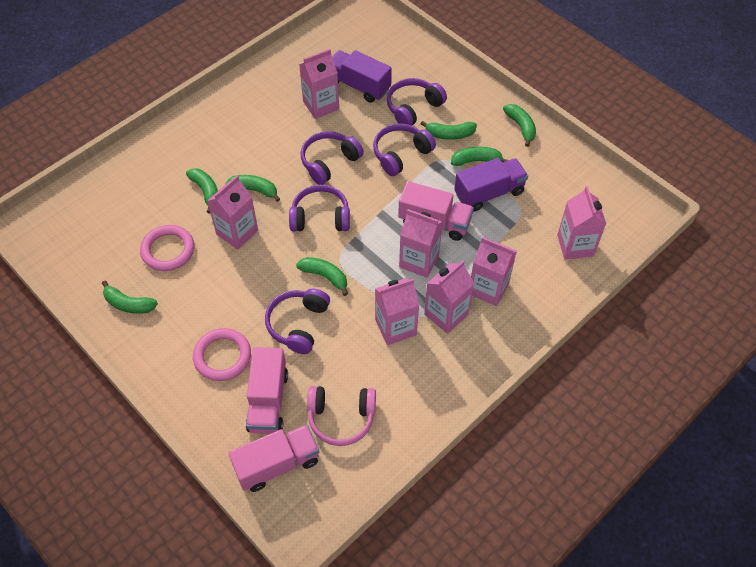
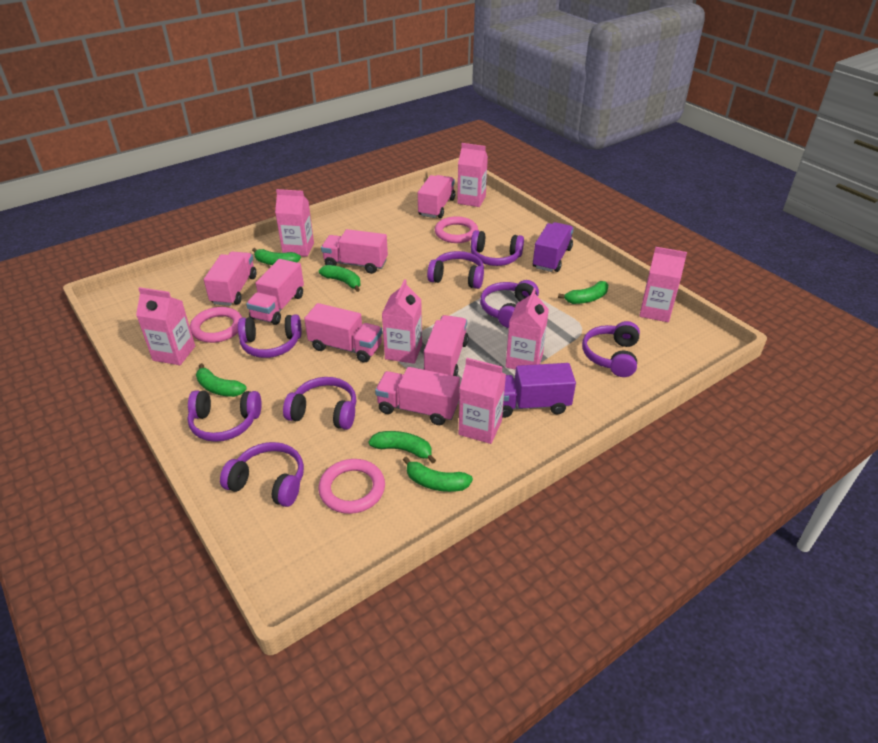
green banana: 7 -> 6
pink headphones: 1 -> 0
pink ring: 2 -> 3
pink truck: 3 -> 7
purple headphones: 5 -> 8

